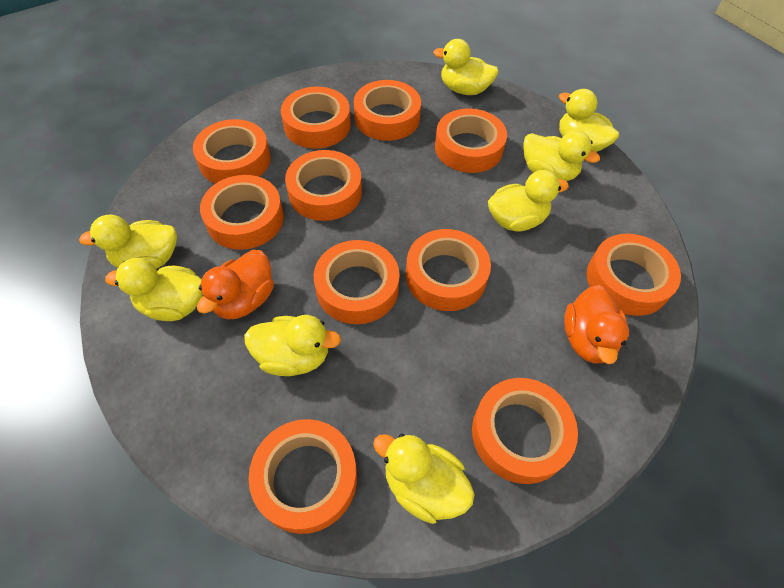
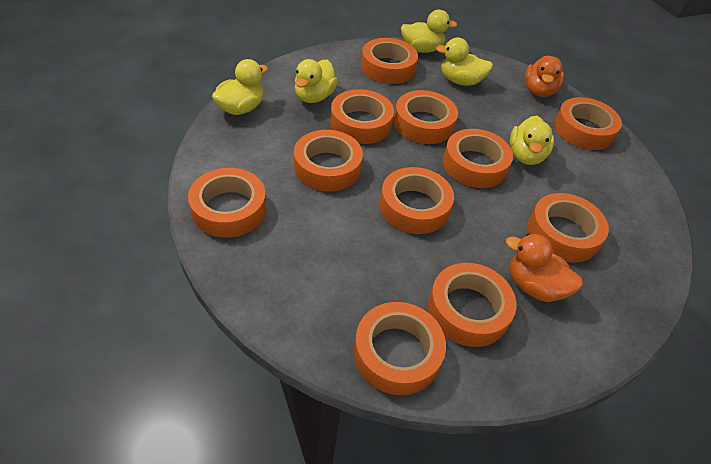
yellow duck: 8 -> 5

